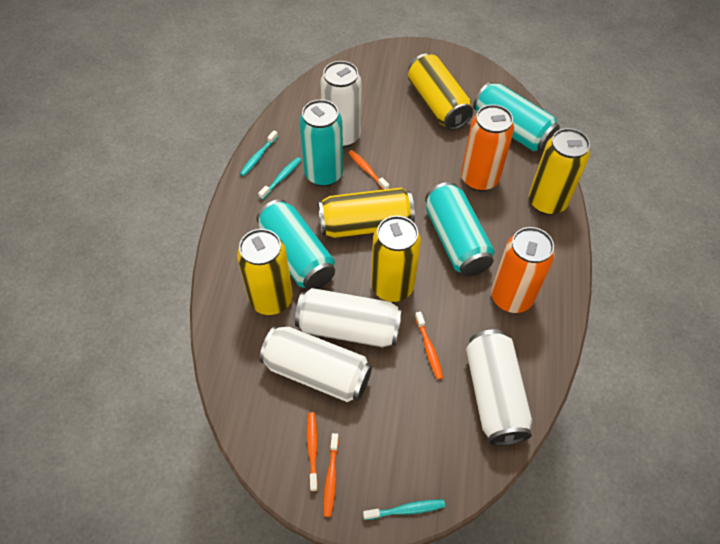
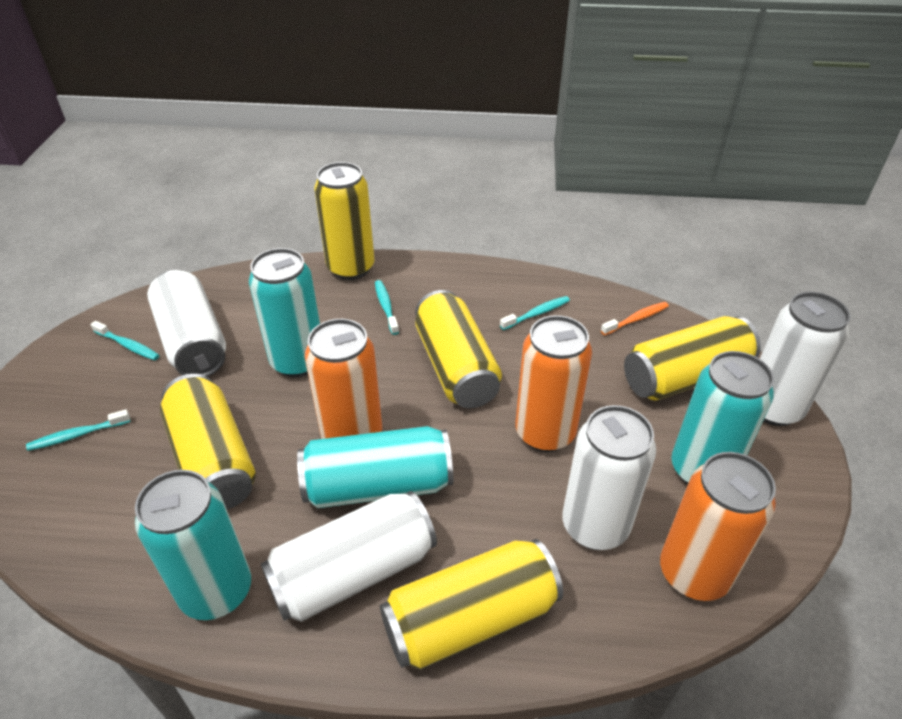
orange can: 2 -> 3
orange toothbrush: 4 -> 1
turquoise toothbrush: 3 -> 4

